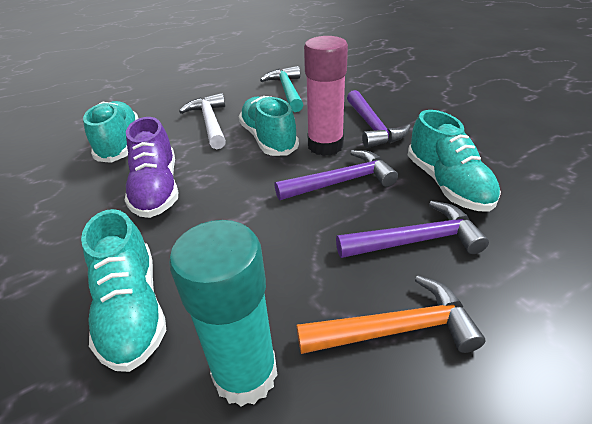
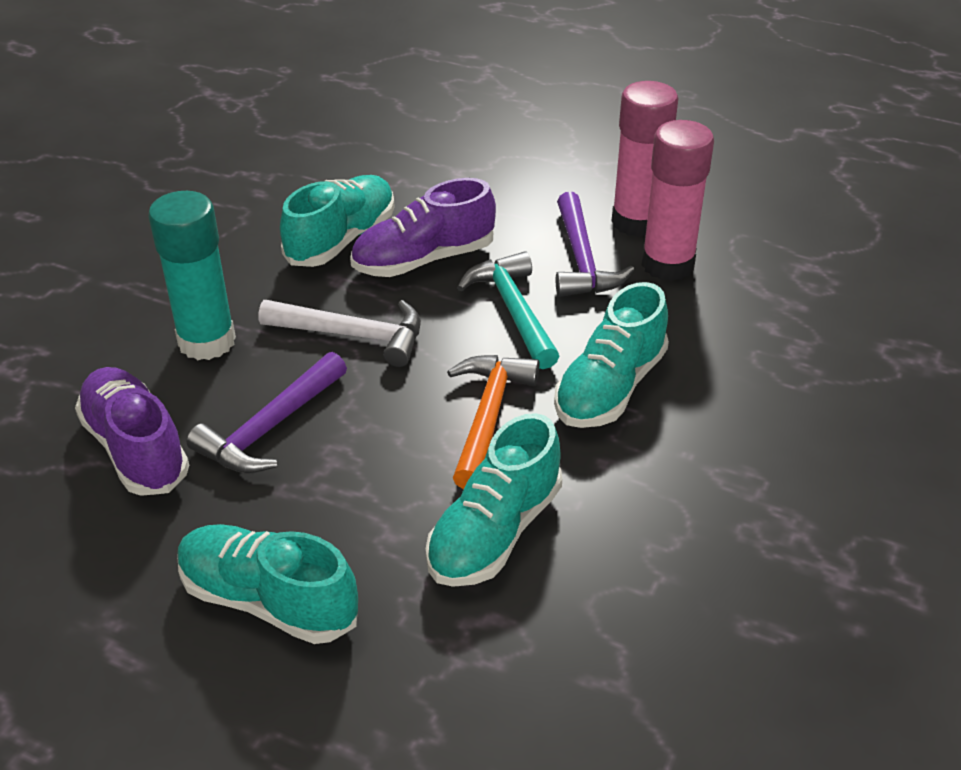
pink glue stick: 1 -> 2
purple hammer: 3 -> 2
purple shoe: 1 -> 2

